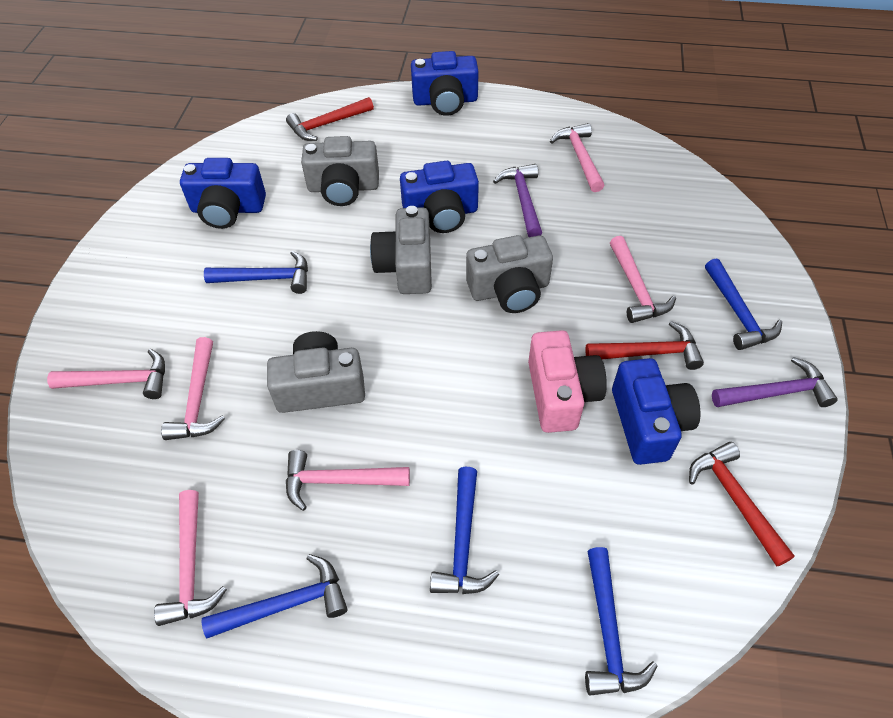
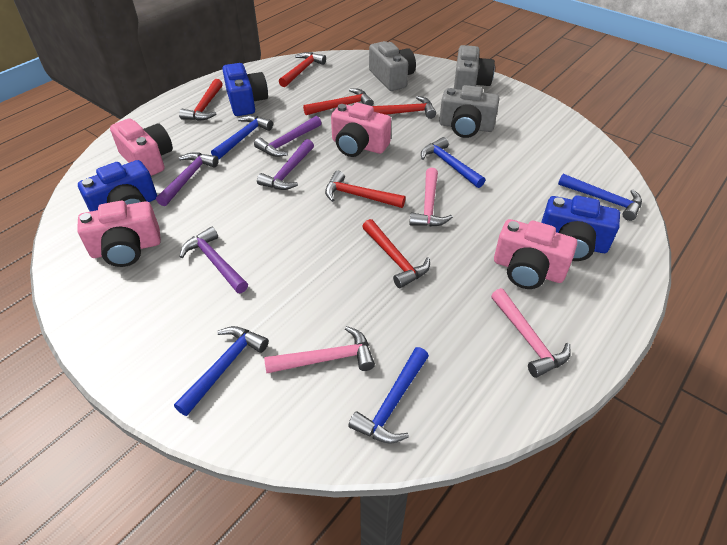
blue camera: 4 -> 3
grey camera: 4 -> 3
pink camera: 1 -> 4
pink hammer: 6 -> 3
purple hammer: 2 -> 4
red hammer: 3 -> 6

